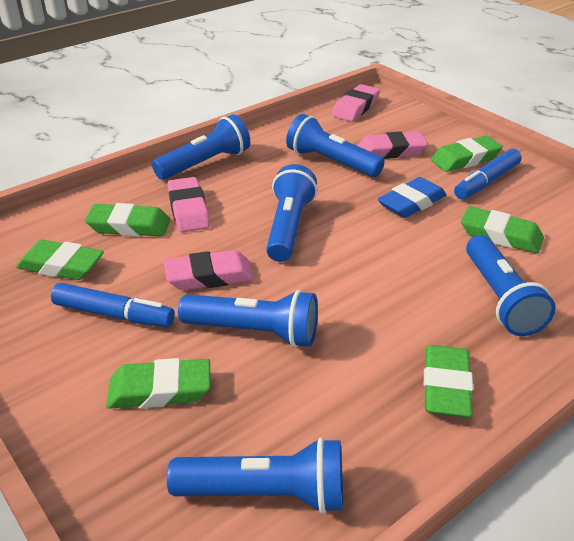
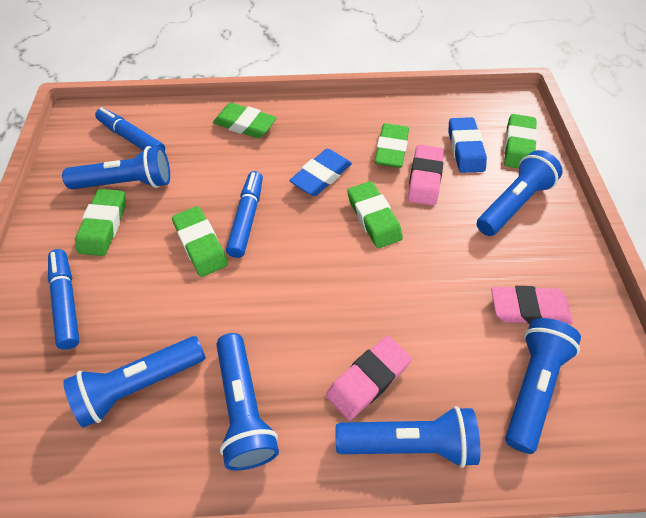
blue eraser: 1 -> 2
blue marker: 2 -> 3
pink eraser: 4 -> 3

